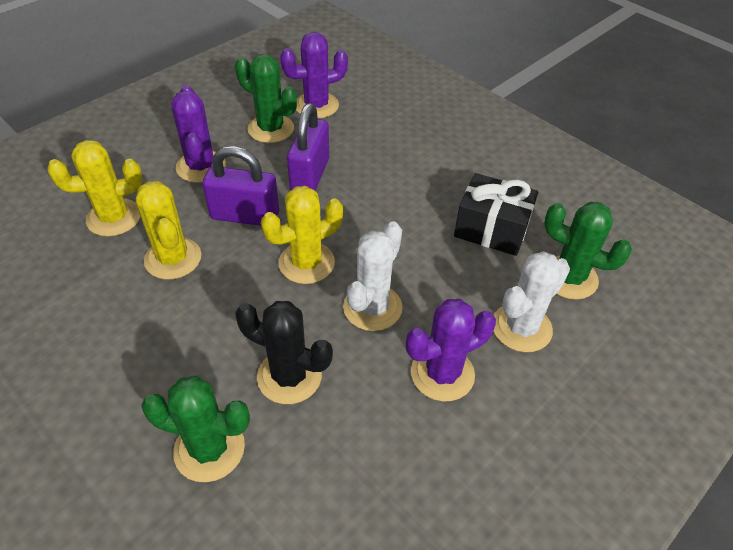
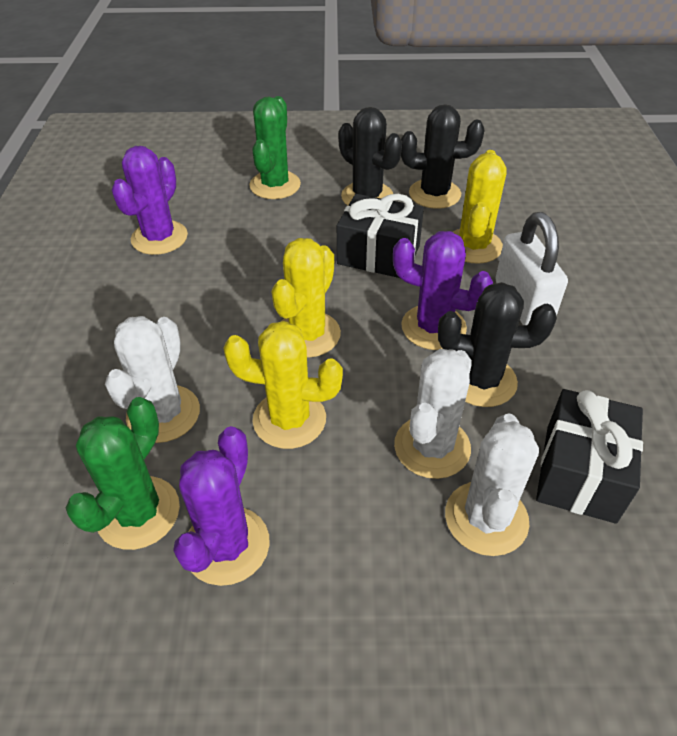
black cactus: 1 -> 3
black gift: 1 -> 2
green cactus: 3 -> 2
purple padlock: 2 -> 0
white cactus: 2 -> 3
white padlock: 0 -> 1

